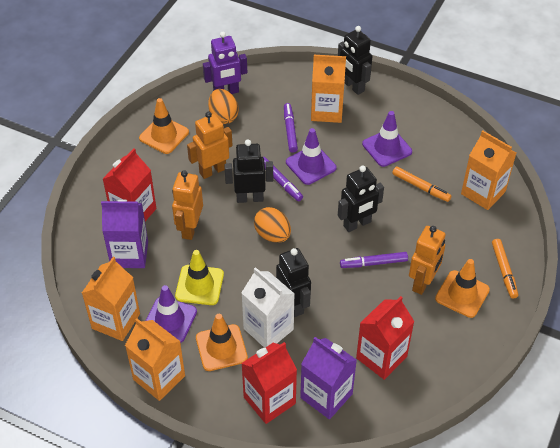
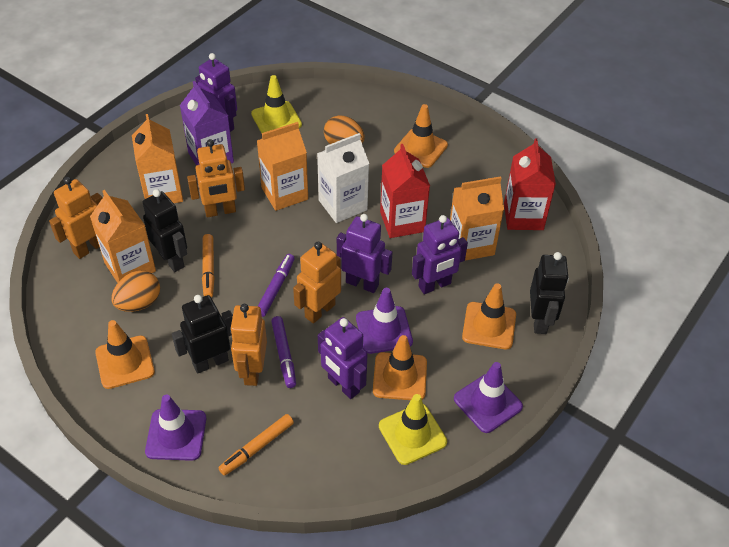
black robot: 4 -> 3
orange robot: 3 -> 4
orange traffic cone: 3 -> 4
purple carton: 2 -> 1
purple marker: 3 -> 2
purple robot: 1 -> 4
red carton: 3 -> 2
yellow traffic cone: 1 -> 2

